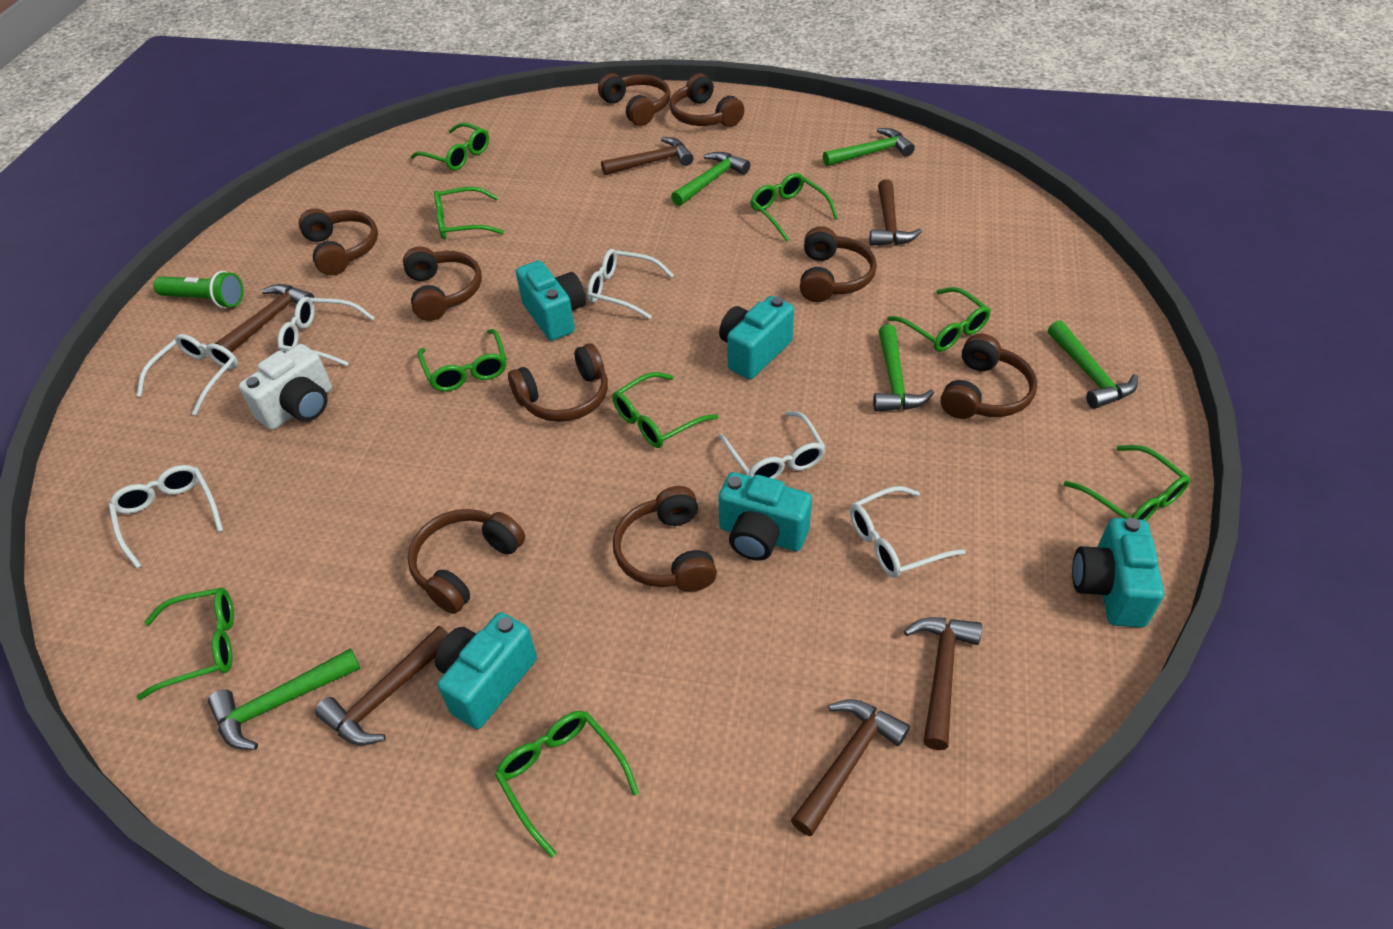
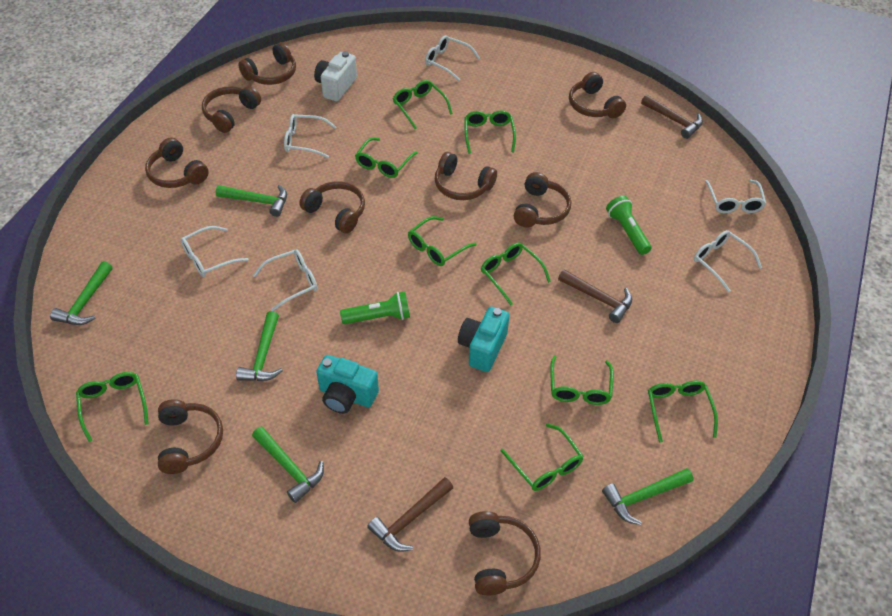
brown hammer: 6 -> 3
green flashlight: 1 -> 2
turquoise camera: 5 -> 2

